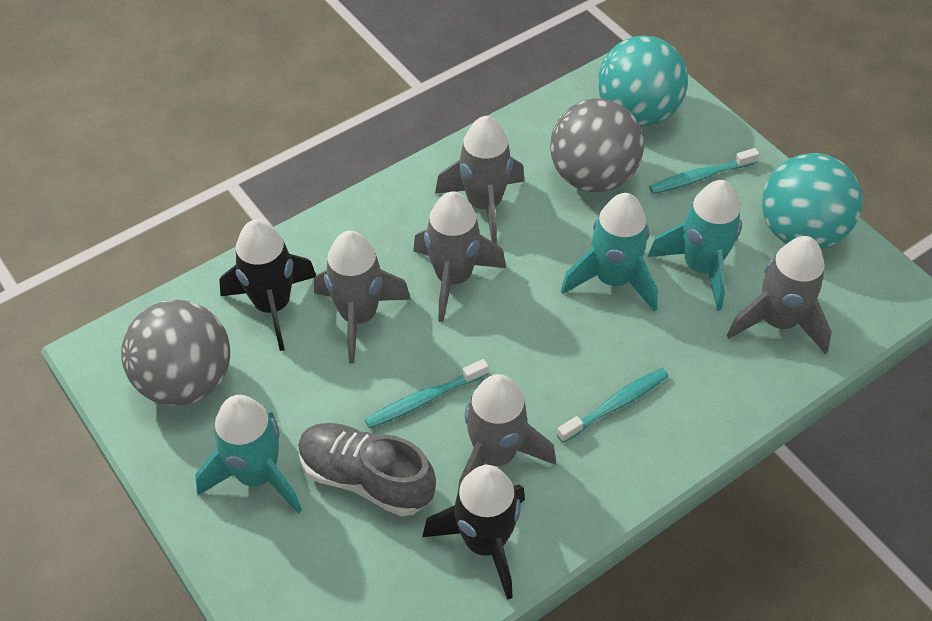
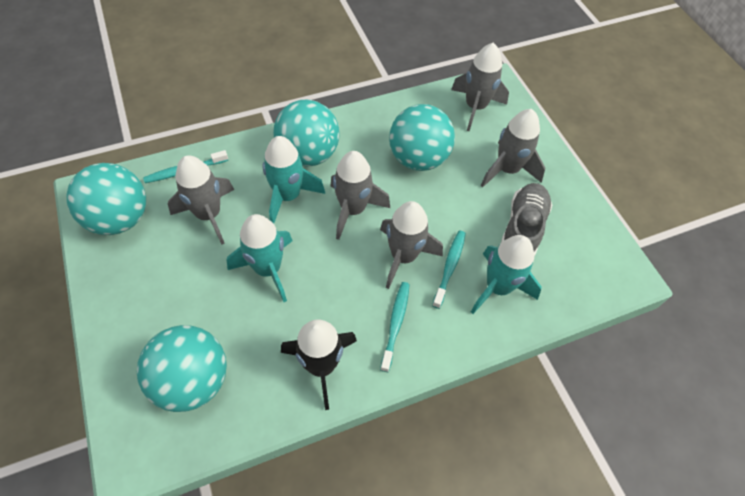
black rocket: 2 -> 1
grey ball: 2 -> 0
turquoise ball: 2 -> 4

